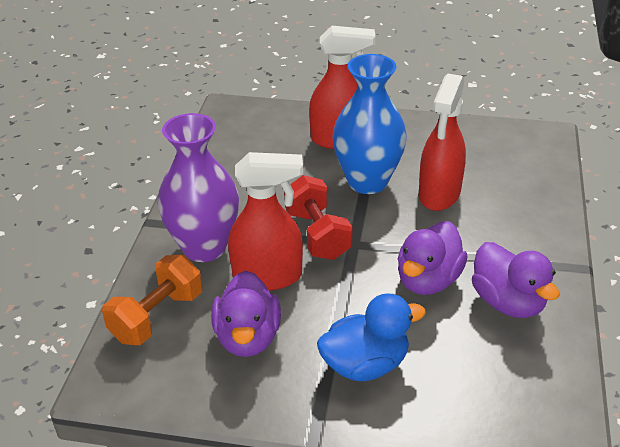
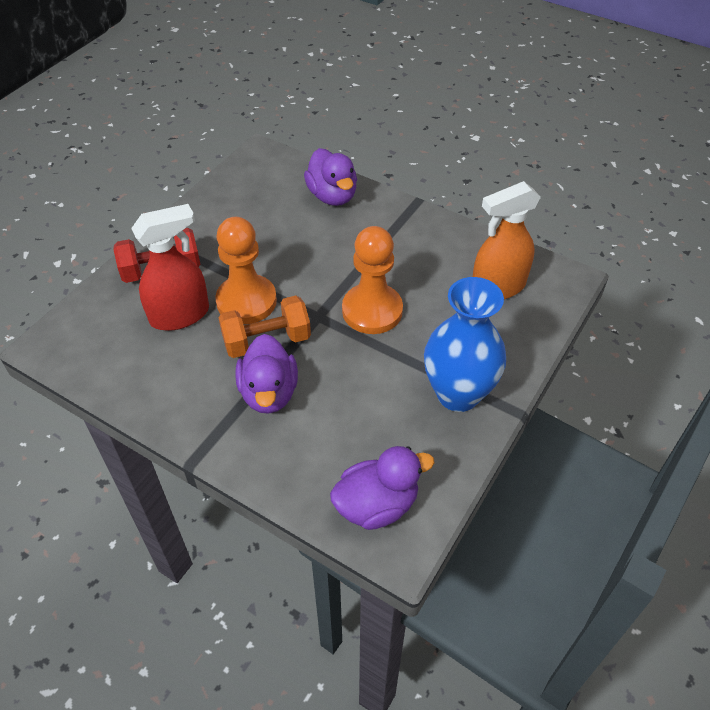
blue duck: 1 -> 0
orange pawn: 0 -> 2
orange spray bottle: 0 -> 1
purple vase: 1 -> 0
red spray bottle: 3 -> 1

